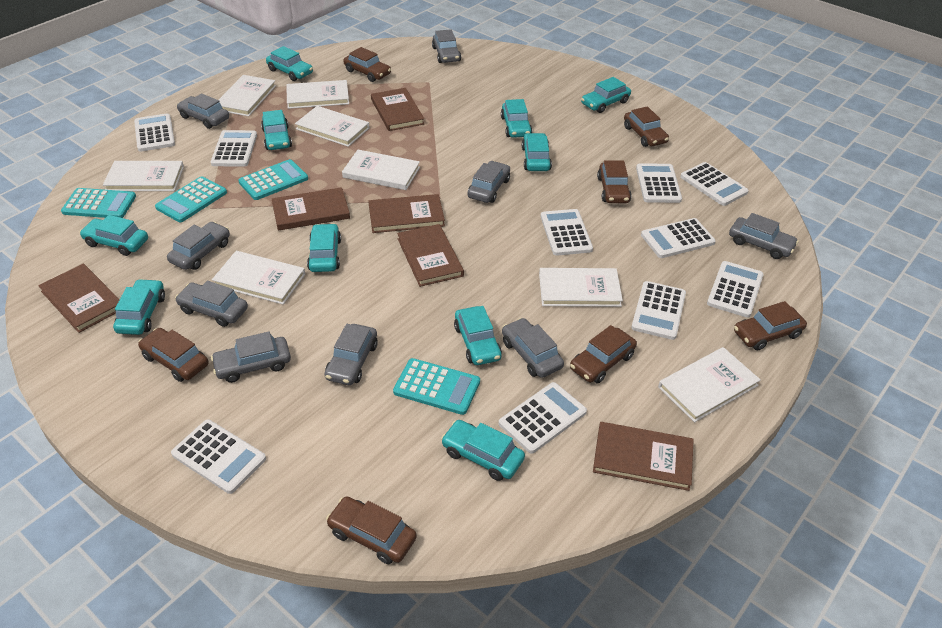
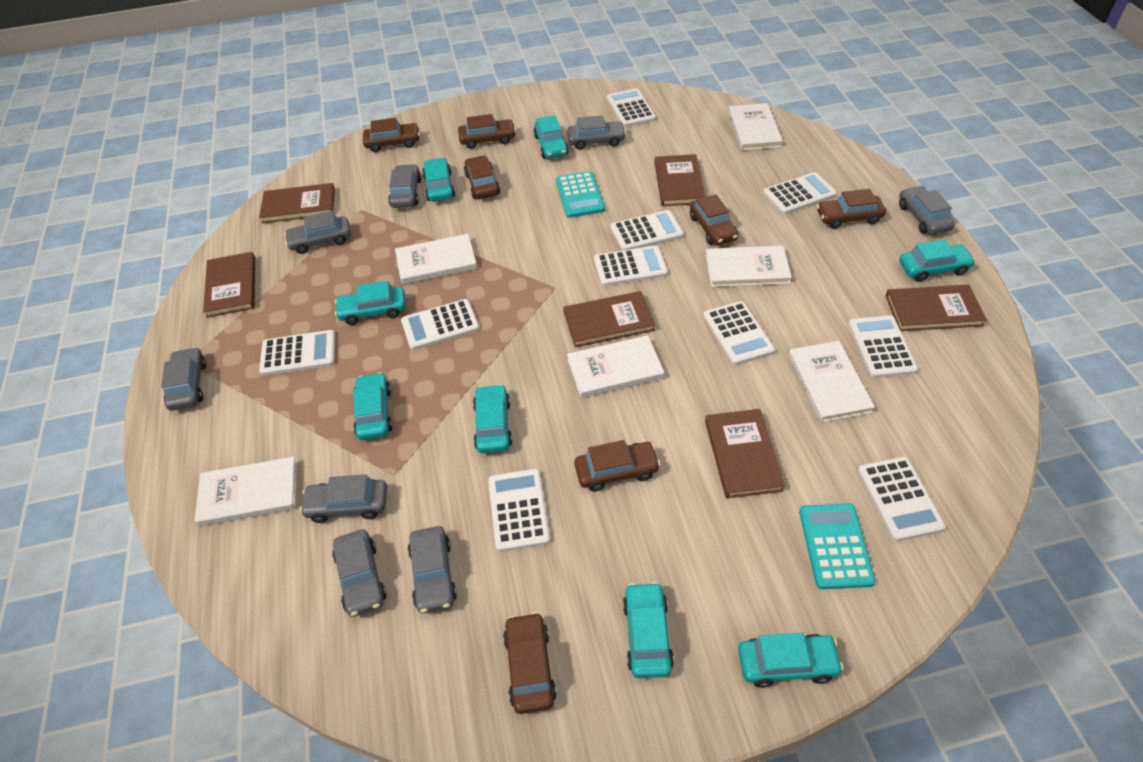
grey car: 9 -> 8
turquoise calculator: 4 -> 2
turquoise car: 10 -> 8
white book: 8 -> 6

